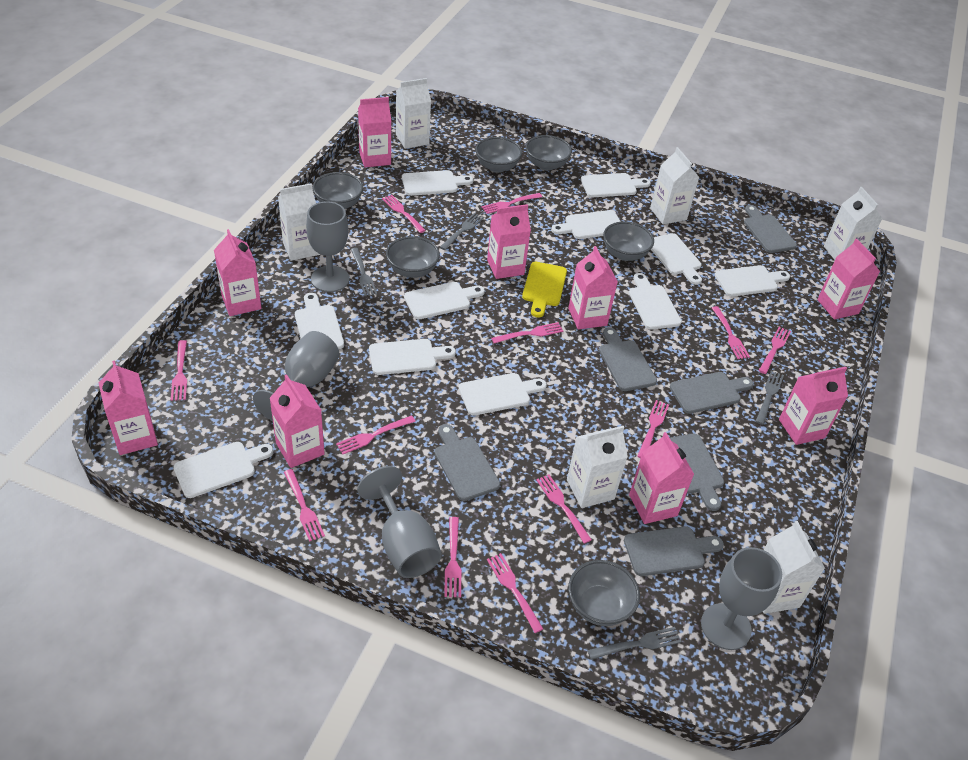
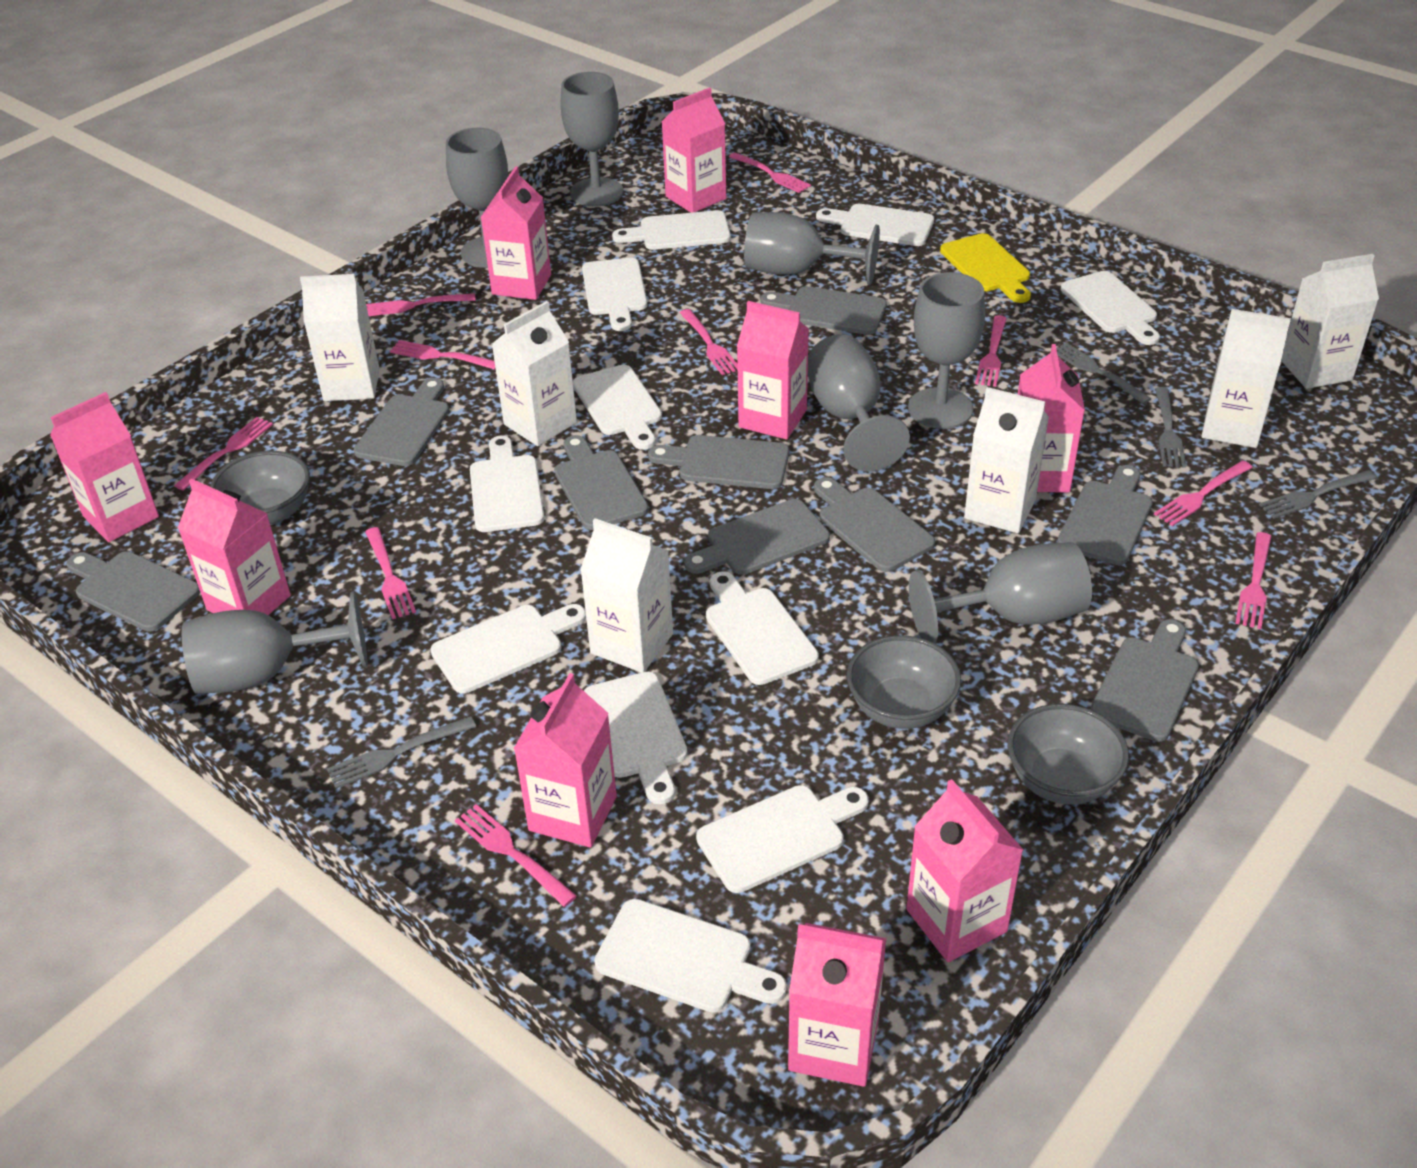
grey bowl: 6 -> 3
grey cutting board: 6 -> 9
grey goblet: 4 -> 7
pink fork: 12 -> 10

